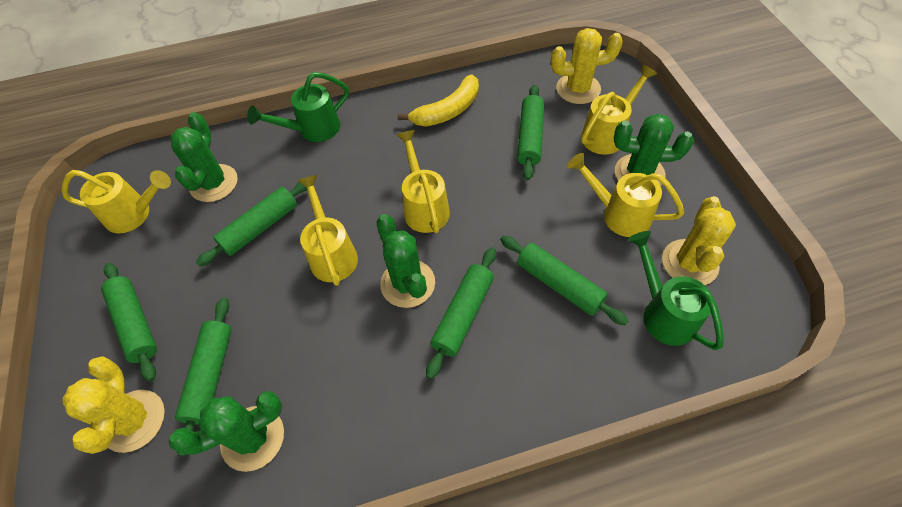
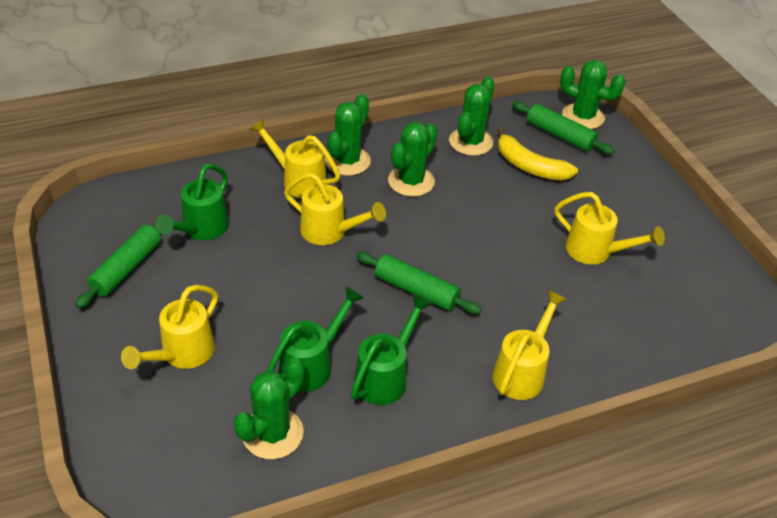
green cactus: 4 -> 5
green rolling pin: 6 -> 3
green watering can: 2 -> 3
yellow cactus: 3 -> 0

